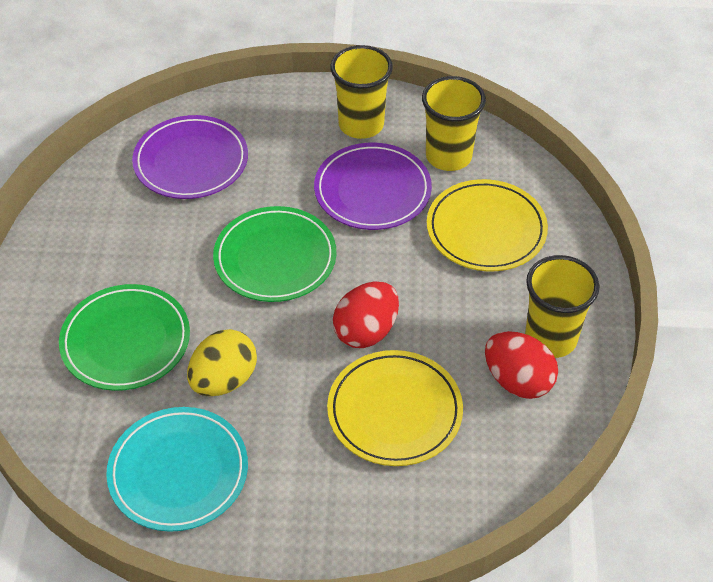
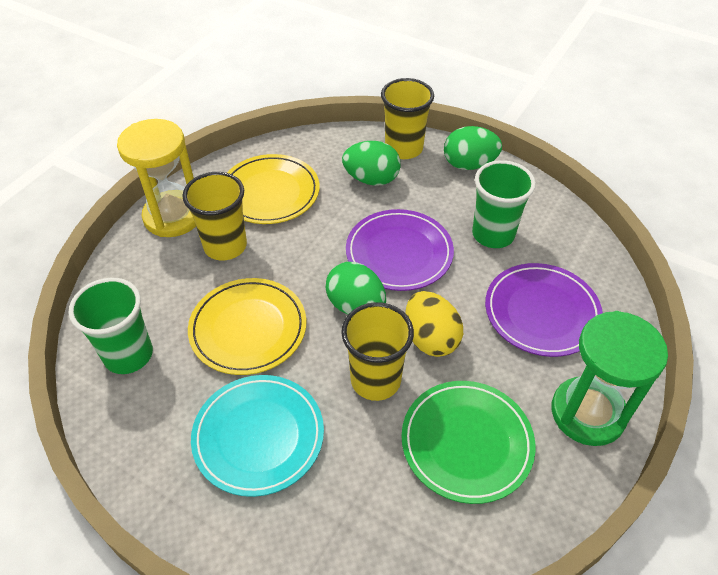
green cup: 0 -> 2
green egg: 0 -> 3
green hourglass: 0 -> 1
green plate: 2 -> 1
red egg: 2 -> 0
yellow hourglass: 0 -> 1

